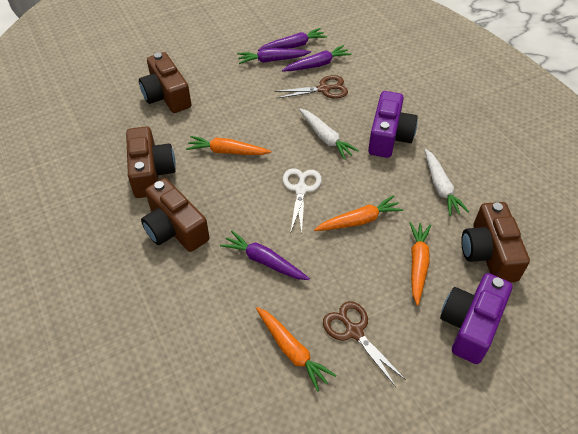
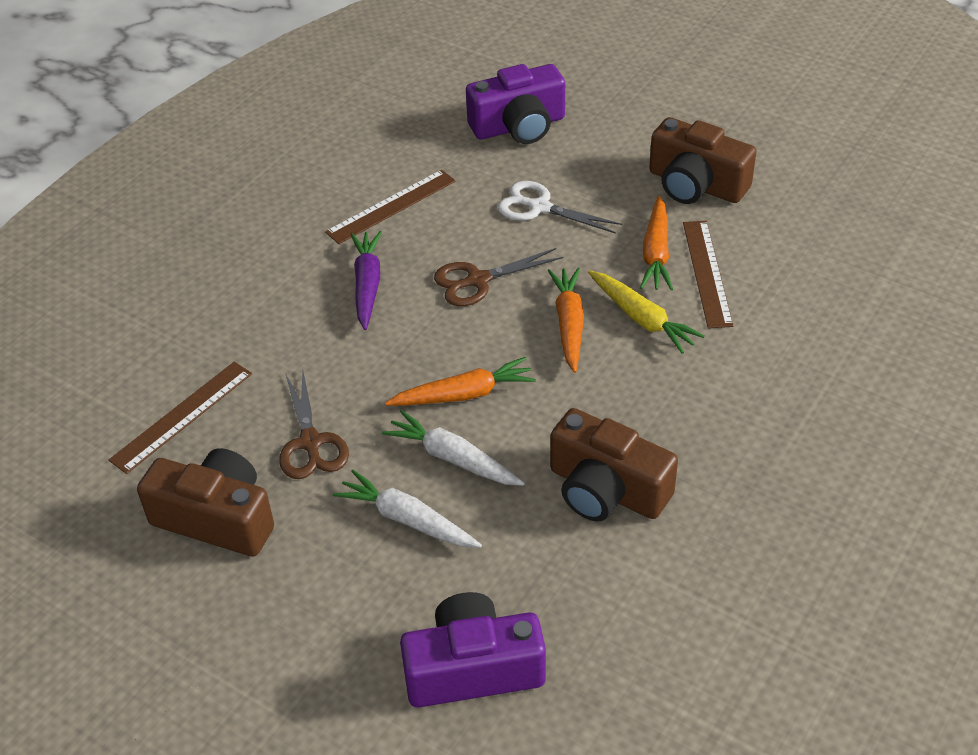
brown camera: 4 -> 3
brown ruler: 0 -> 3
orange carrot: 4 -> 3
purple carrot: 4 -> 1
yellow carrot: 0 -> 1

